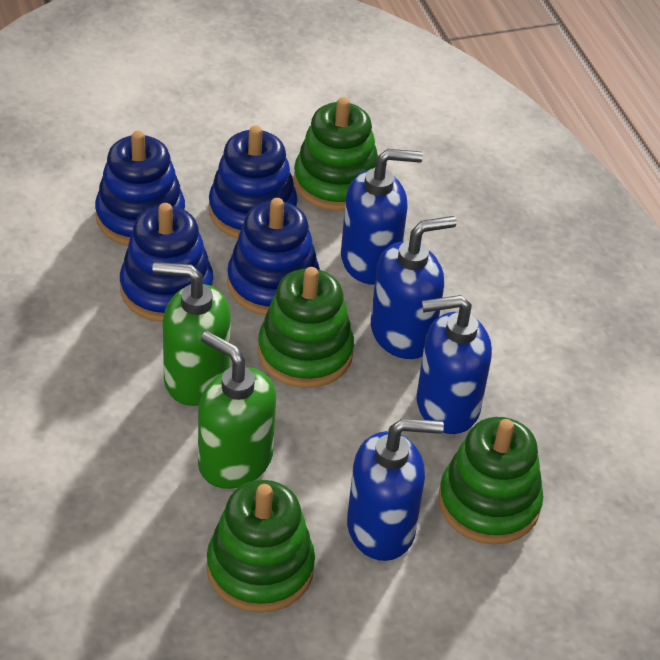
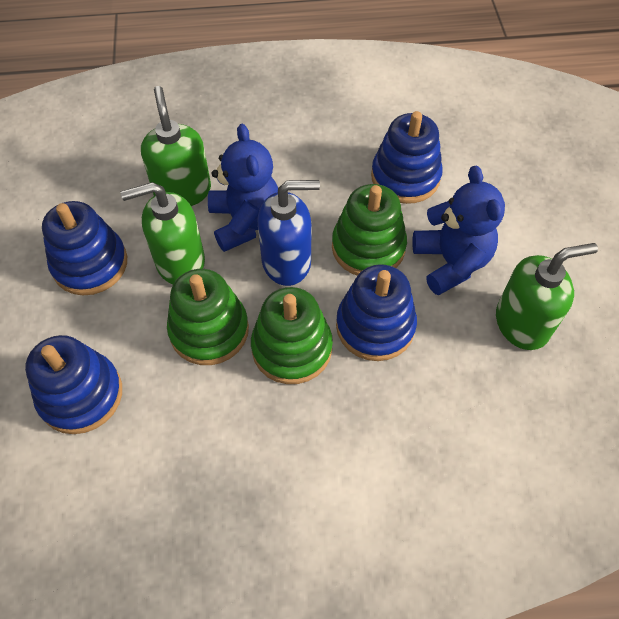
blue soap dispenser: 4 -> 1
blue teddy bear: 0 -> 2
green soap dispenser: 2 -> 3
green stacking toy: 4 -> 3

